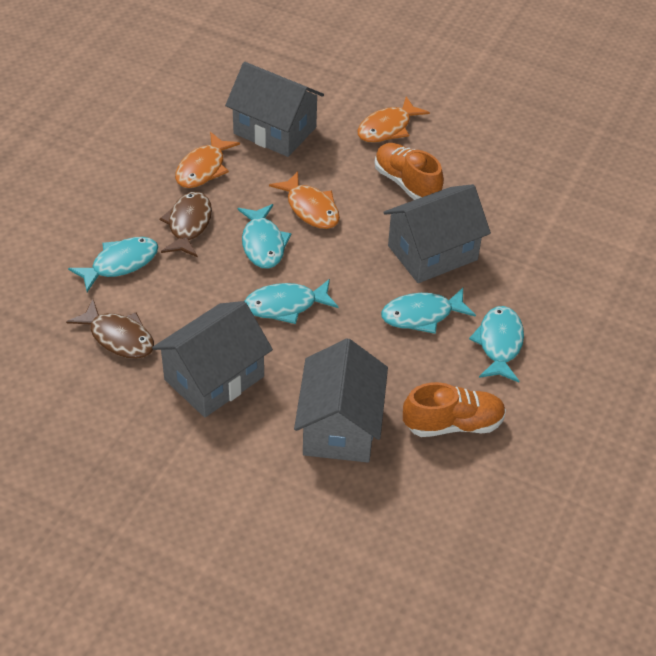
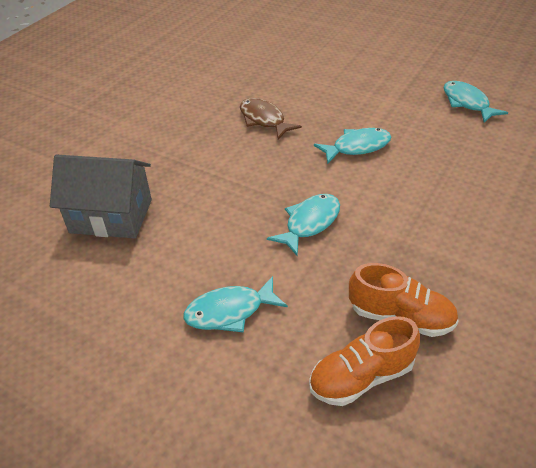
brown fish: 2 -> 1
grey house: 4 -> 1
orange fish: 3 -> 0
turquoise fish: 5 -> 4

